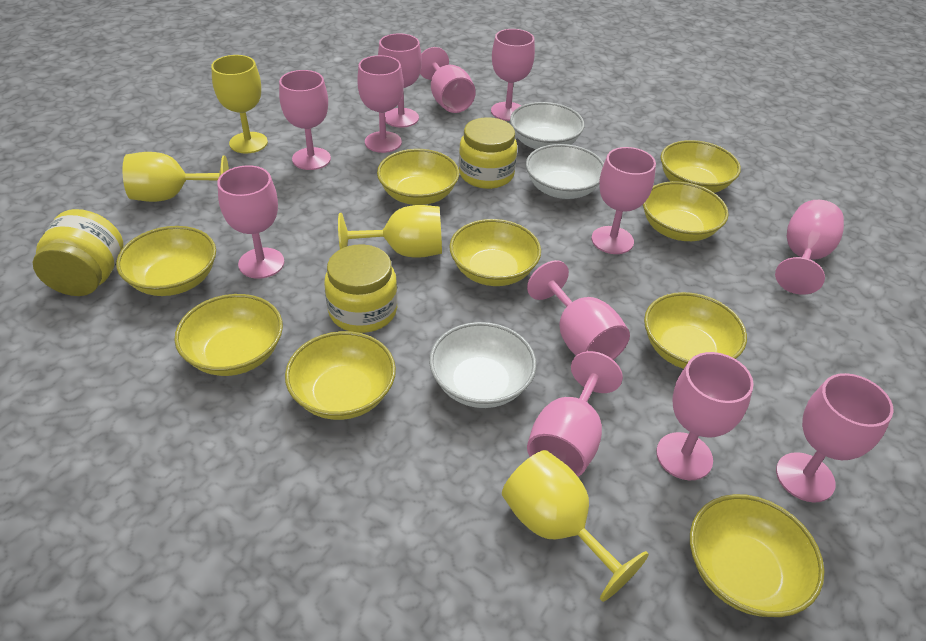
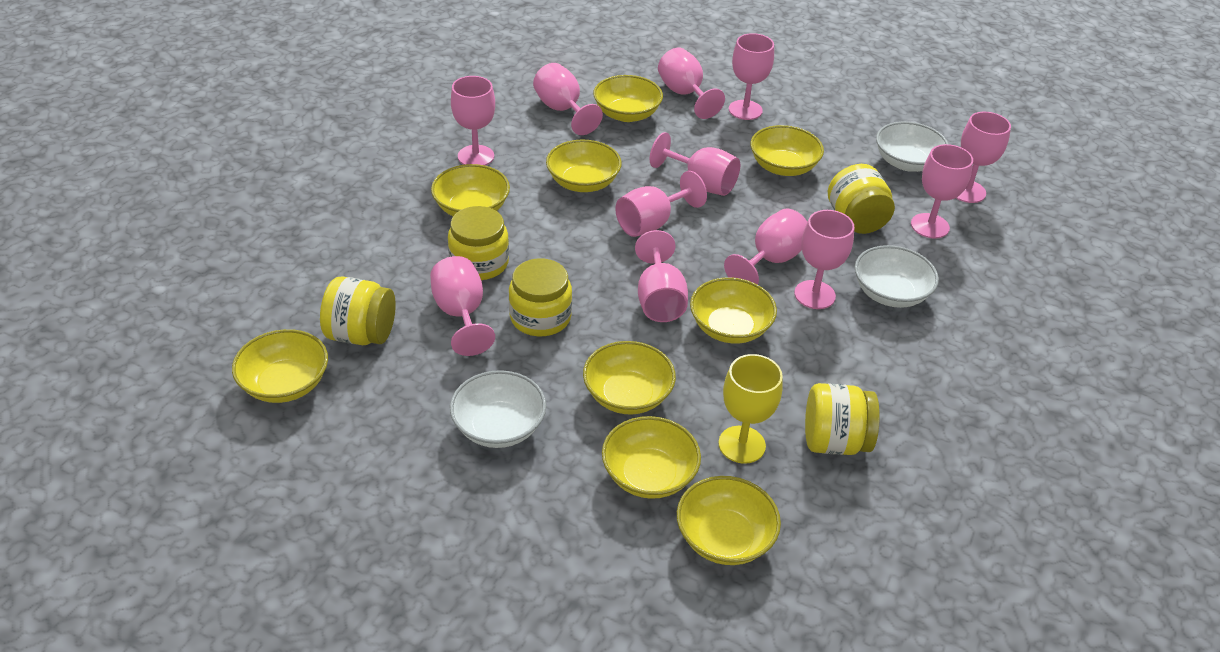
yellow goblet: 4 -> 1
yellow jar: 3 -> 5

